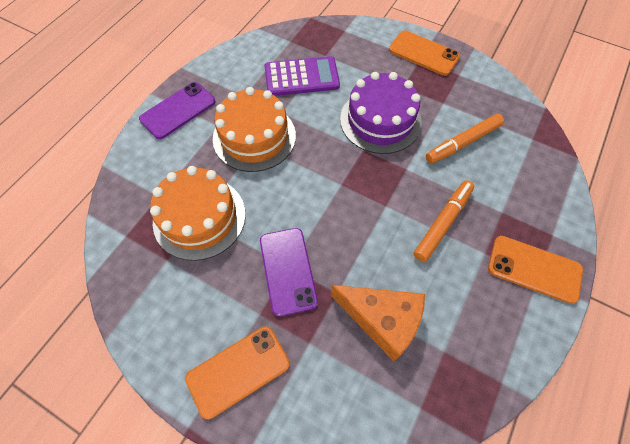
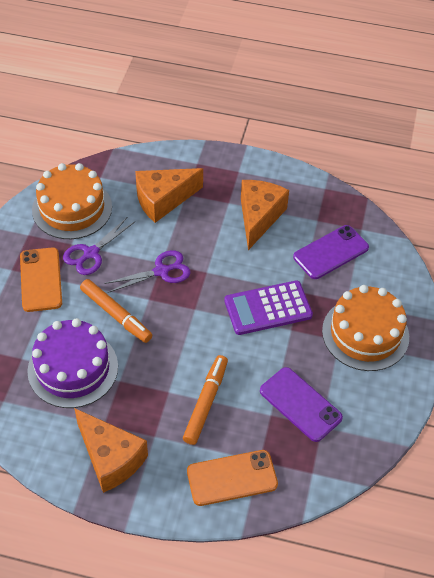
orange cheese: 1 -> 3
orange phone: 3 -> 2
purple scissors: 0 -> 2

